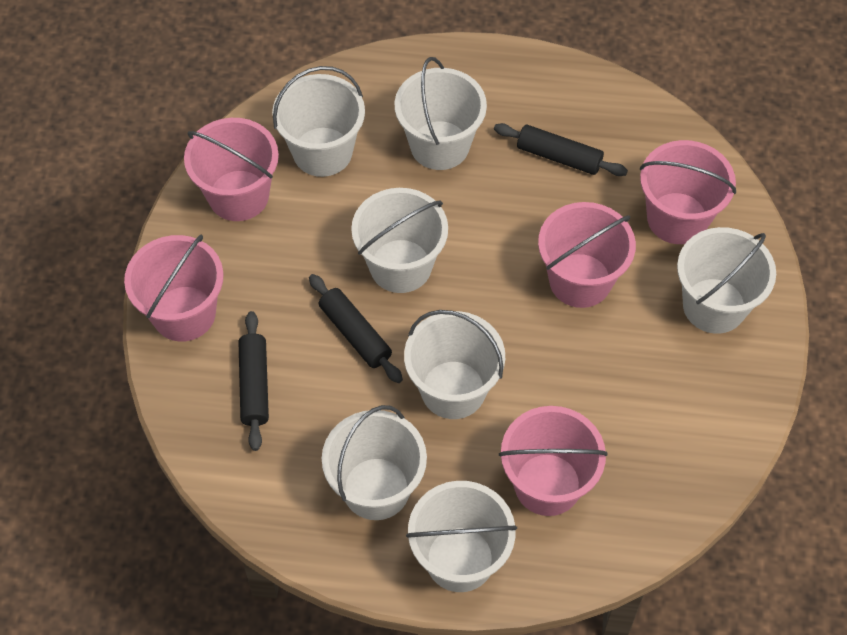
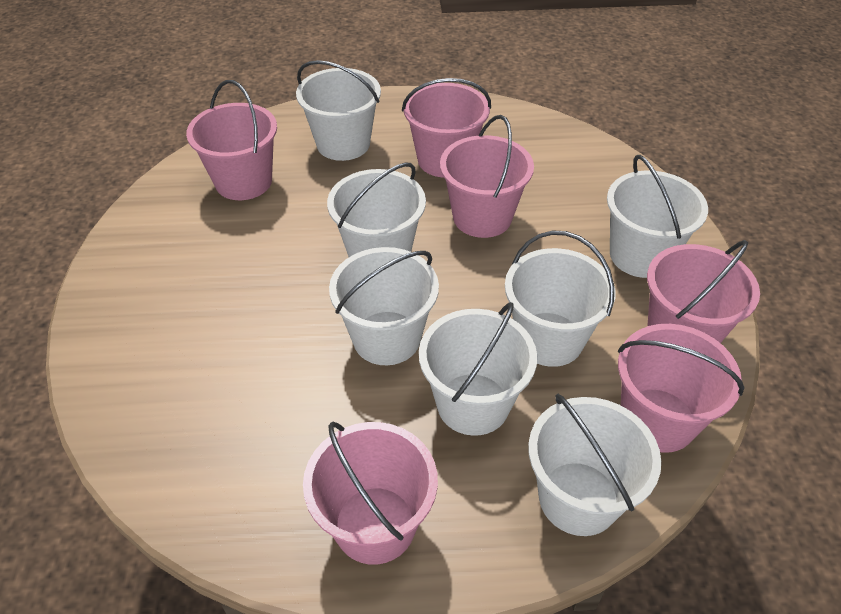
black rolling pin: 3 -> 0
pink bucket: 5 -> 6

